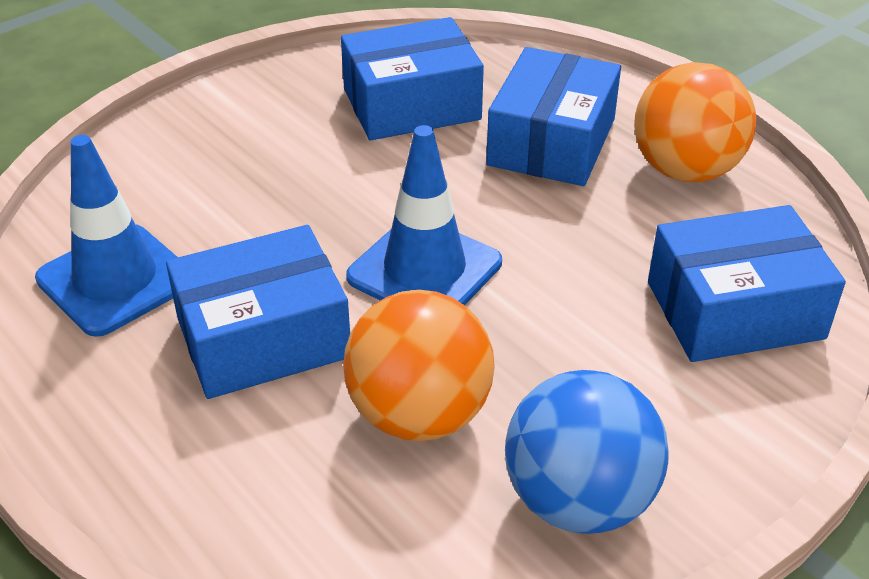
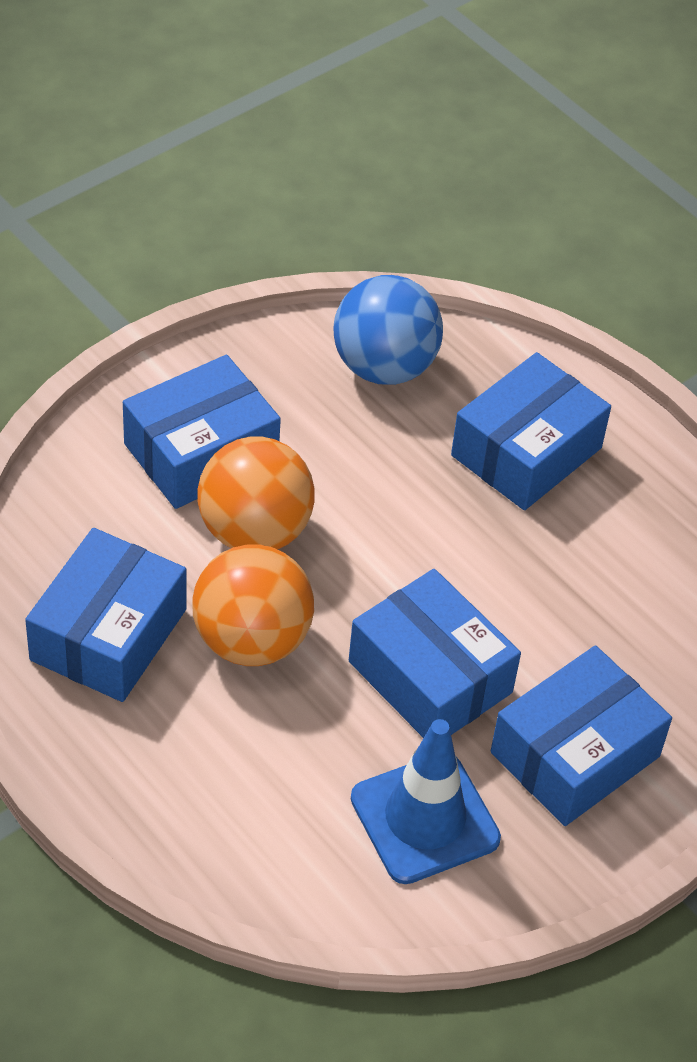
blue box: 4 -> 5
blue traffic cone: 2 -> 1

